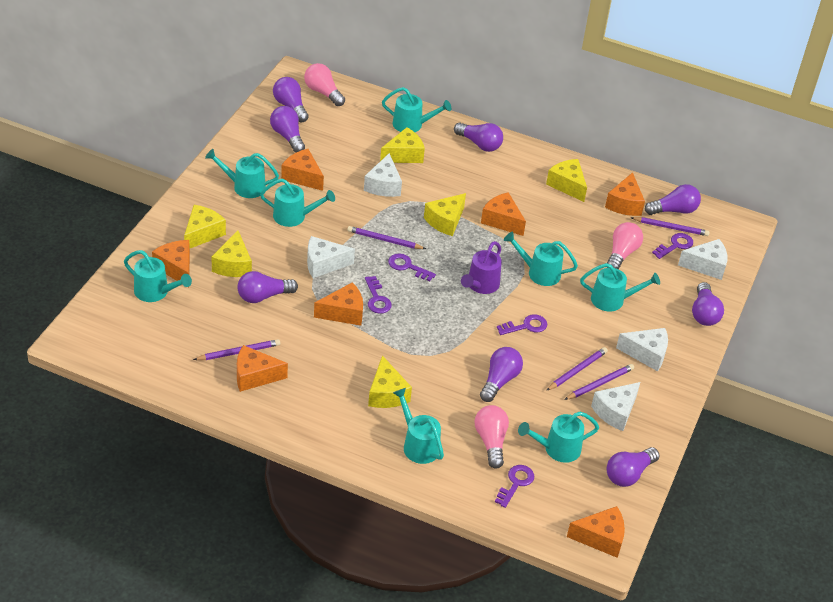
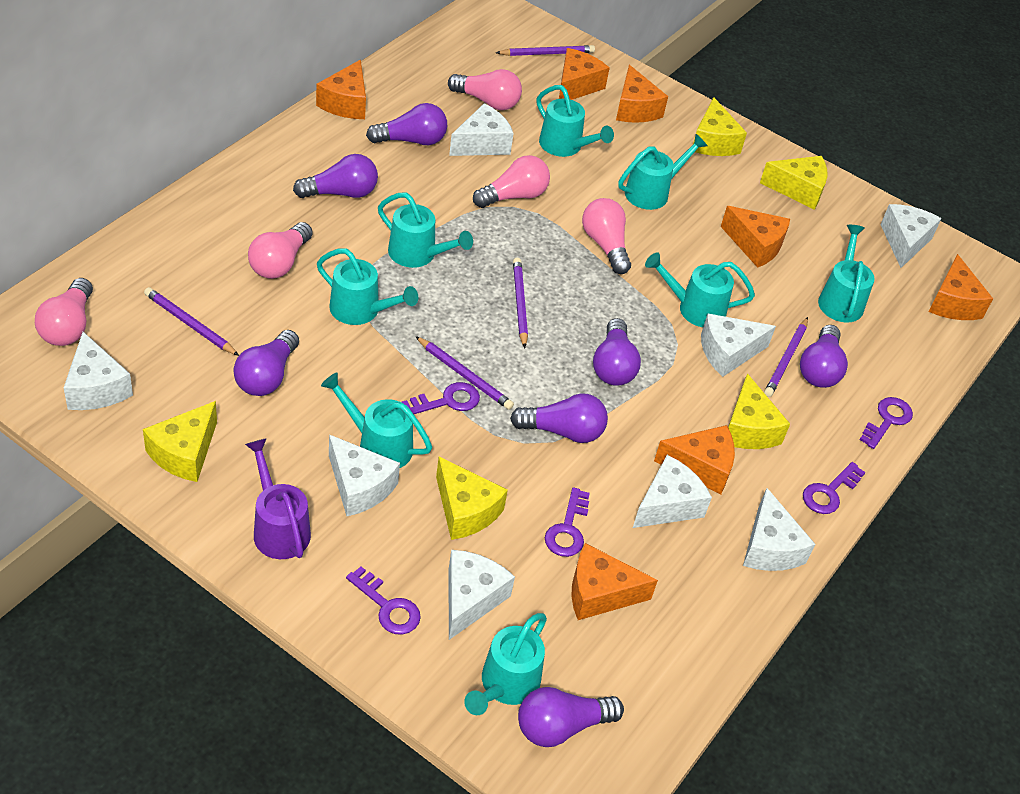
pink light bulb: 3 -> 5
purple light bulb: 8 -> 7
white cheese: 5 -> 8
yellow cheese: 6 -> 5

